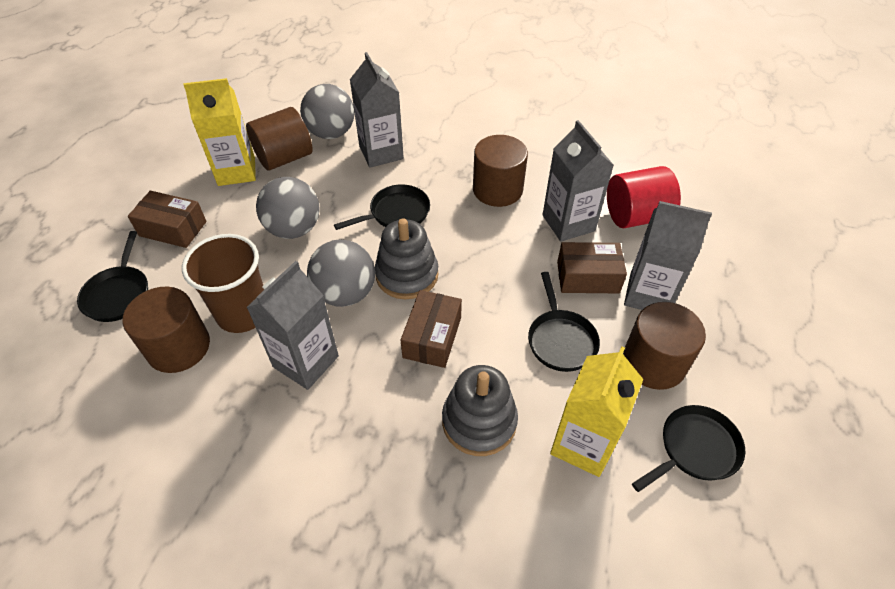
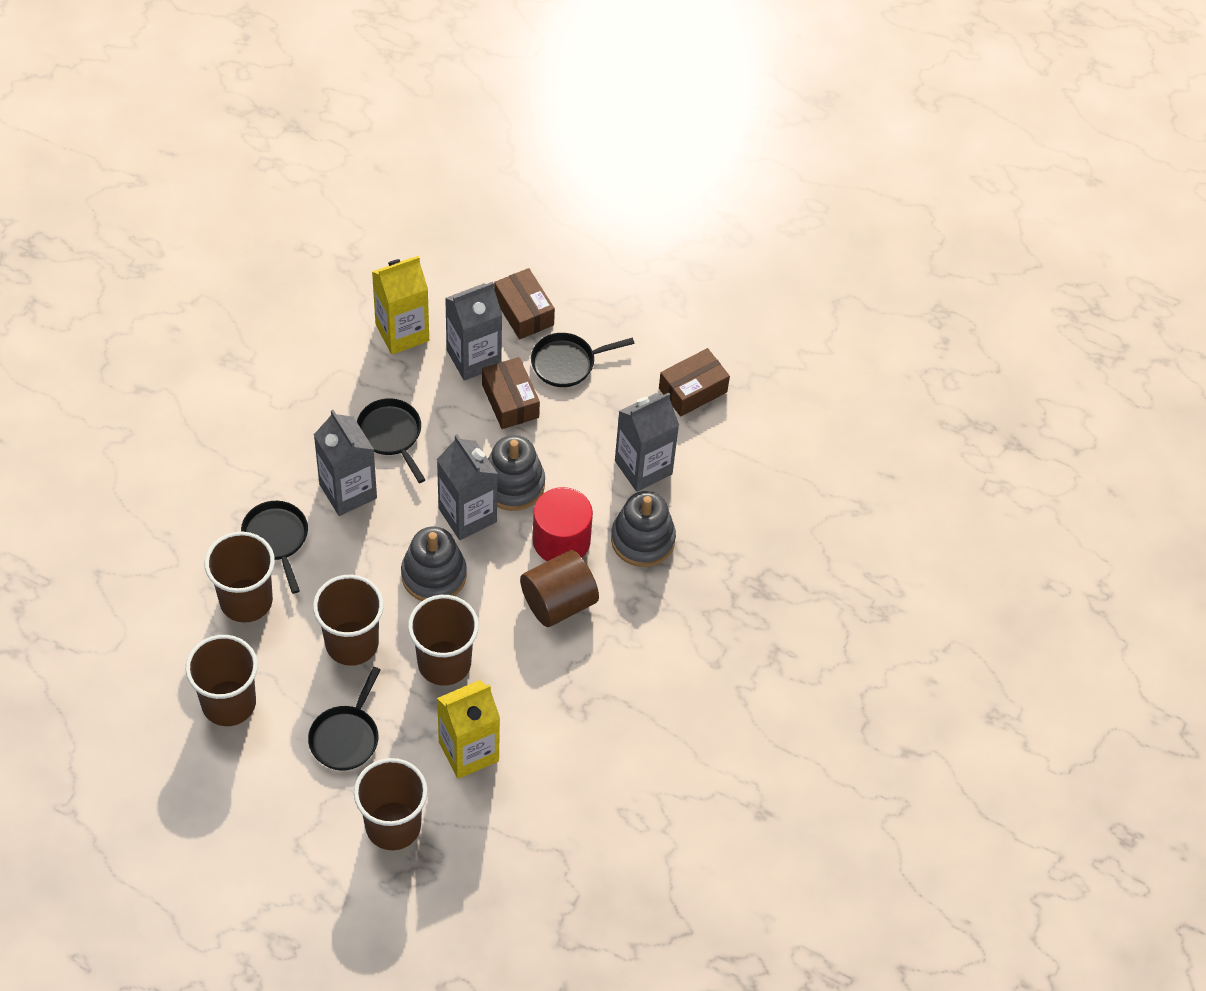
brown cup: 1 -> 5
brown cylinder: 4 -> 1
grey ball: 3 -> 0
grey stacking toy: 2 -> 3

